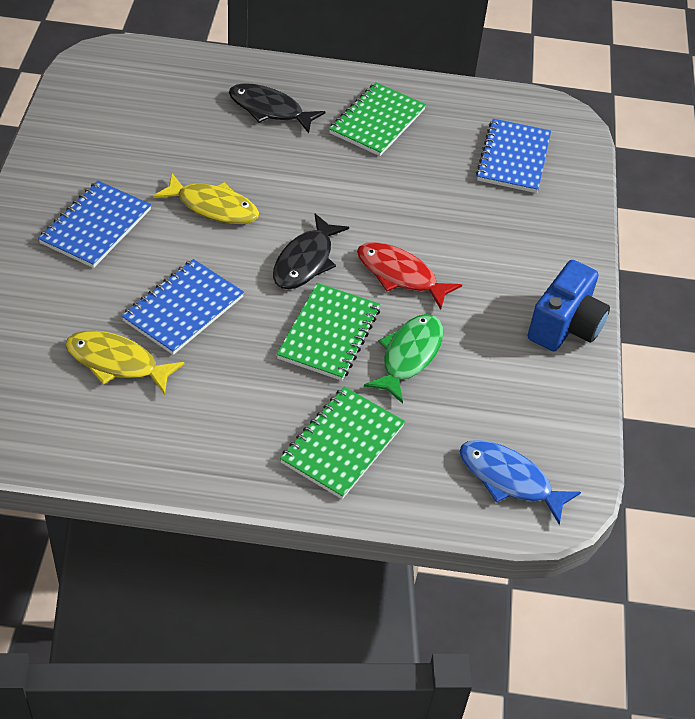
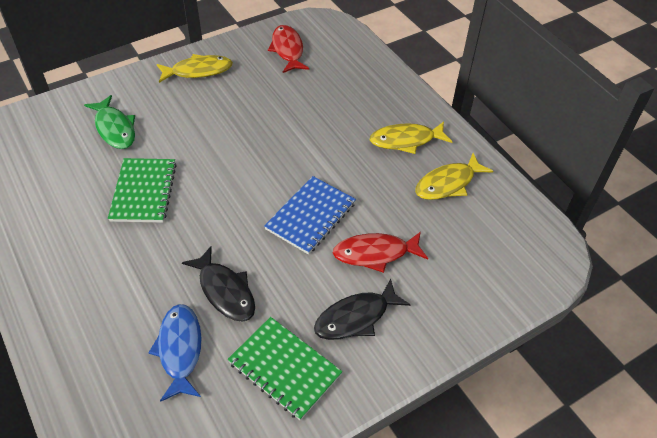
blue camera: 1 -> 0
blue notebook: 3 -> 1
green notebook: 3 -> 2
red fish: 1 -> 2
yellow fish: 2 -> 3

